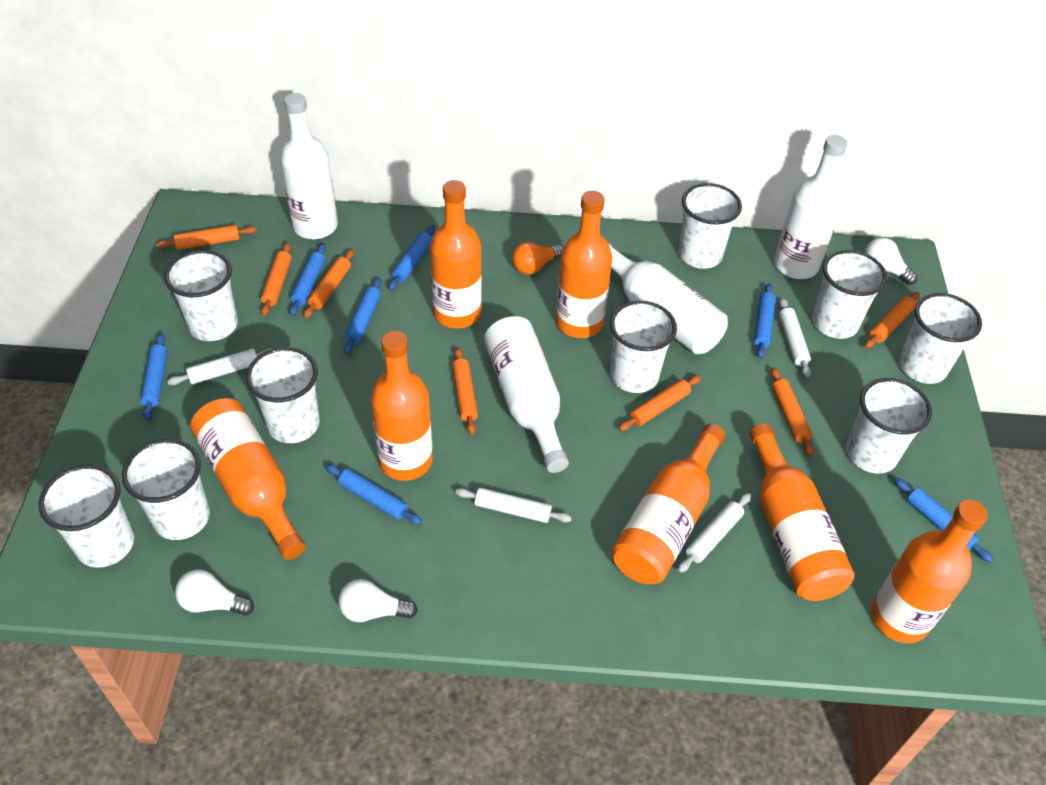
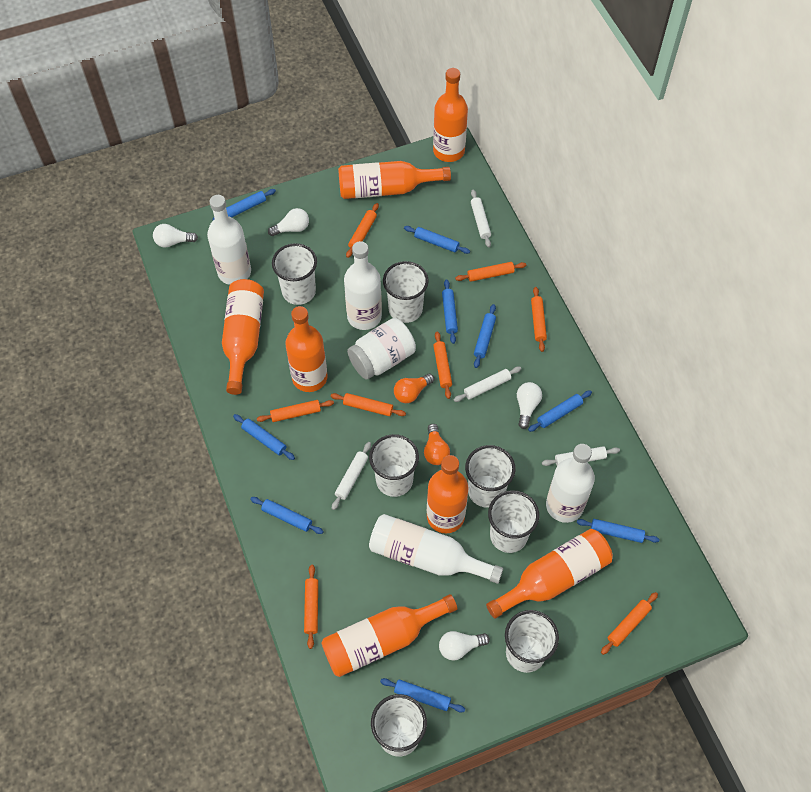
blue rolling pin: 7 -> 9
orange light bulb: 1 -> 2
orange rolling pin: 7 -> 8
white cup: 9 -> 7
white jar: 0 -> 1
white light bulb: 3 -> 4

